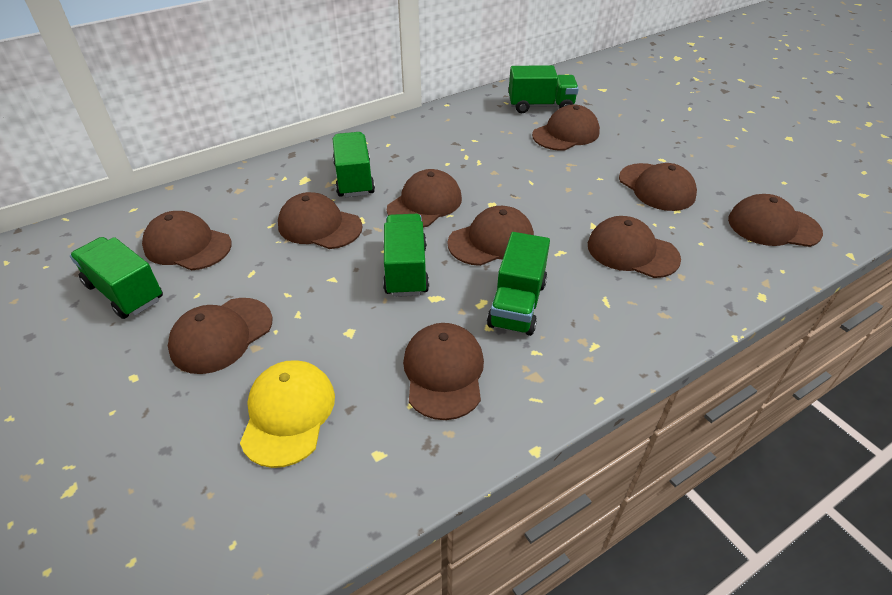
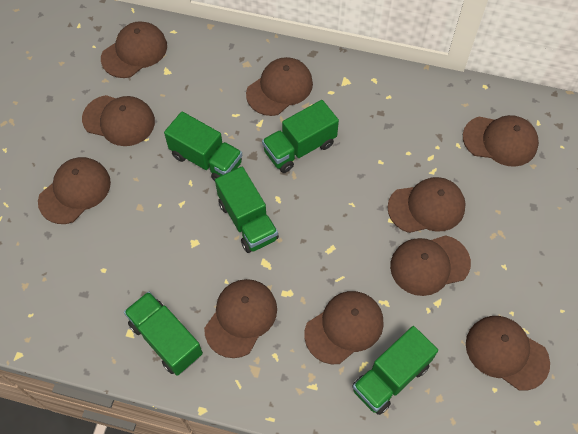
yellow cap: 1 -> 0

